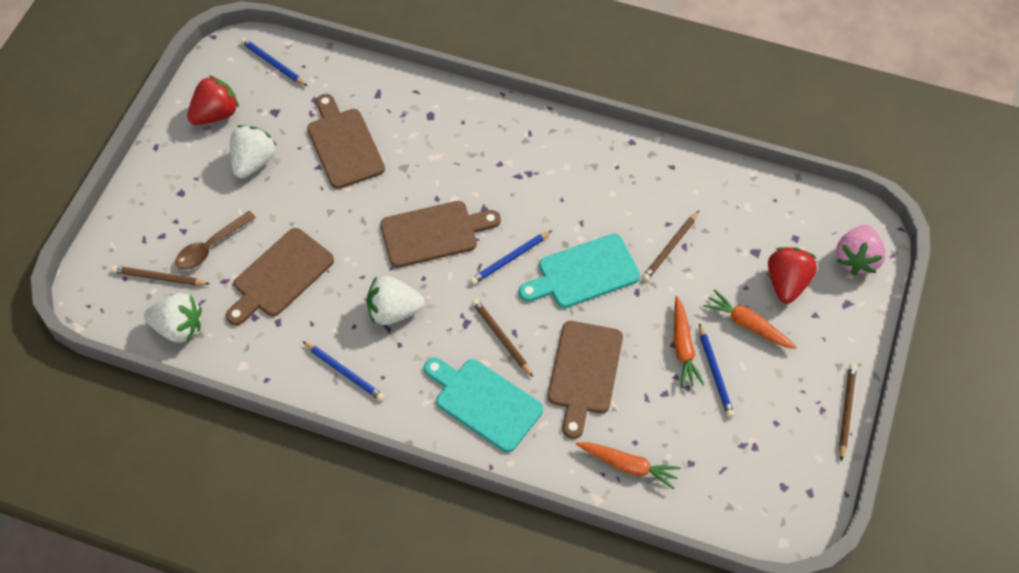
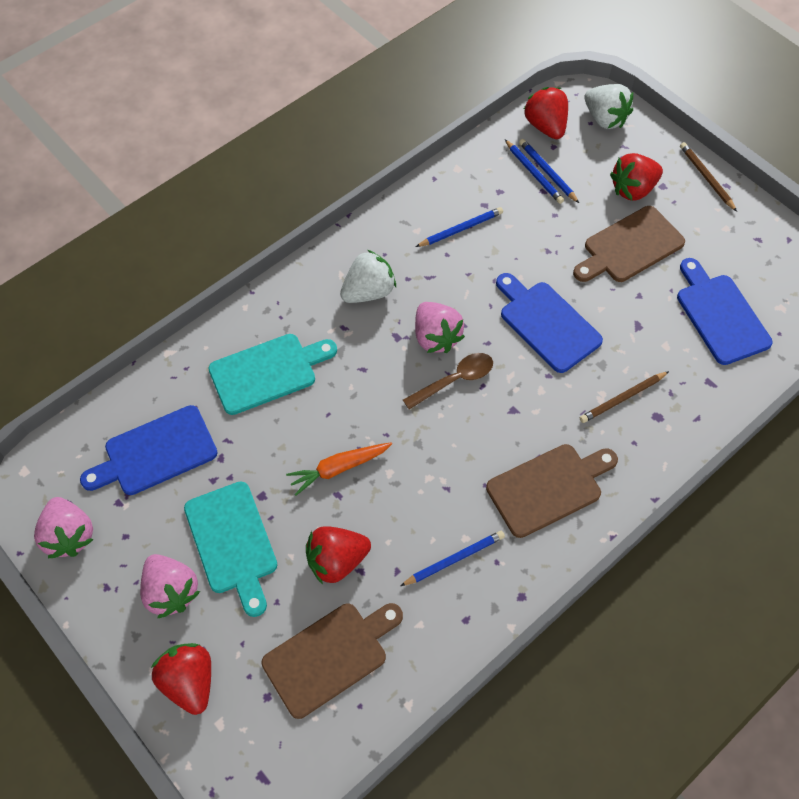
blue cutting board: 0 -> 3
brown cutting board: 4 -> 3
brown pencil: 4 -> 2
orange carrot: 3 -> 1
pink strawberry: 1 -> 3
red strawberry: 2 -> 4
white strawberry: 3 -> 2

